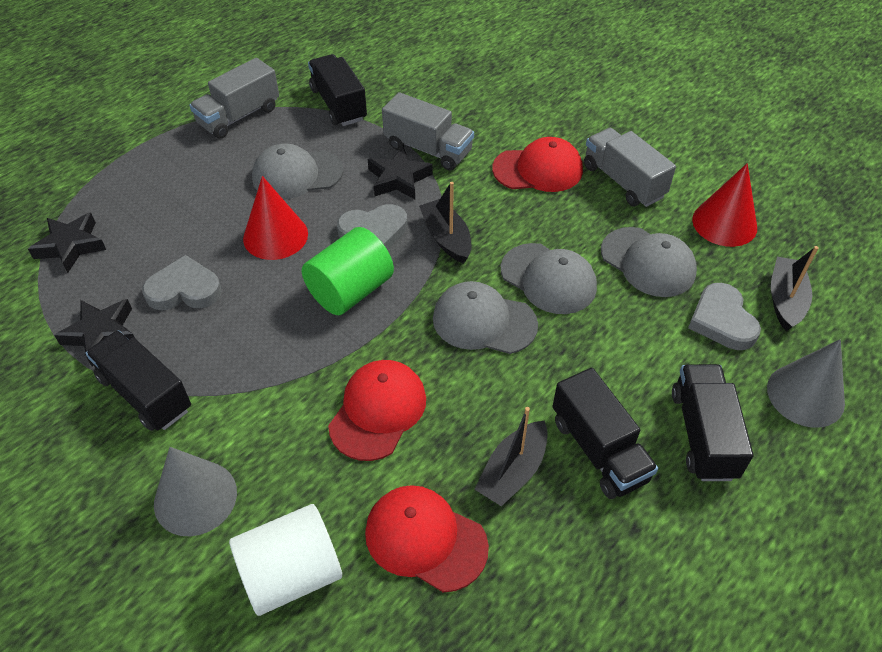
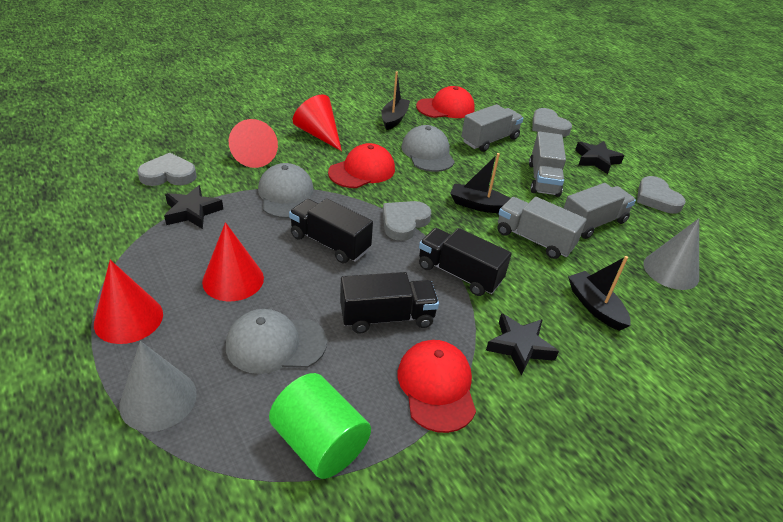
black truck: 4 -> 3
grey cap: 4 -> 3
grey heart: 3 -> 4
grey truck: 3 -> 4
red cone: 2 -> 4
white cylinder: 1 -> 0

